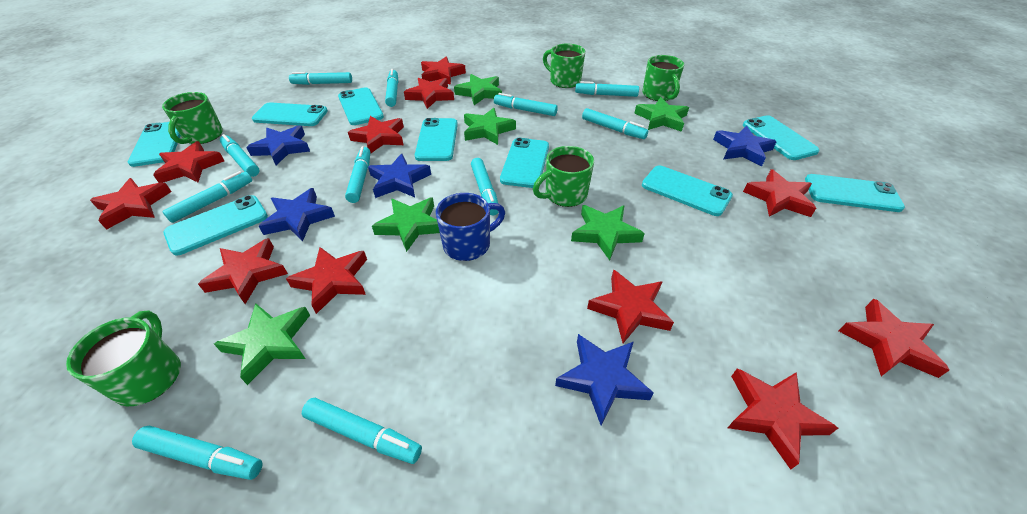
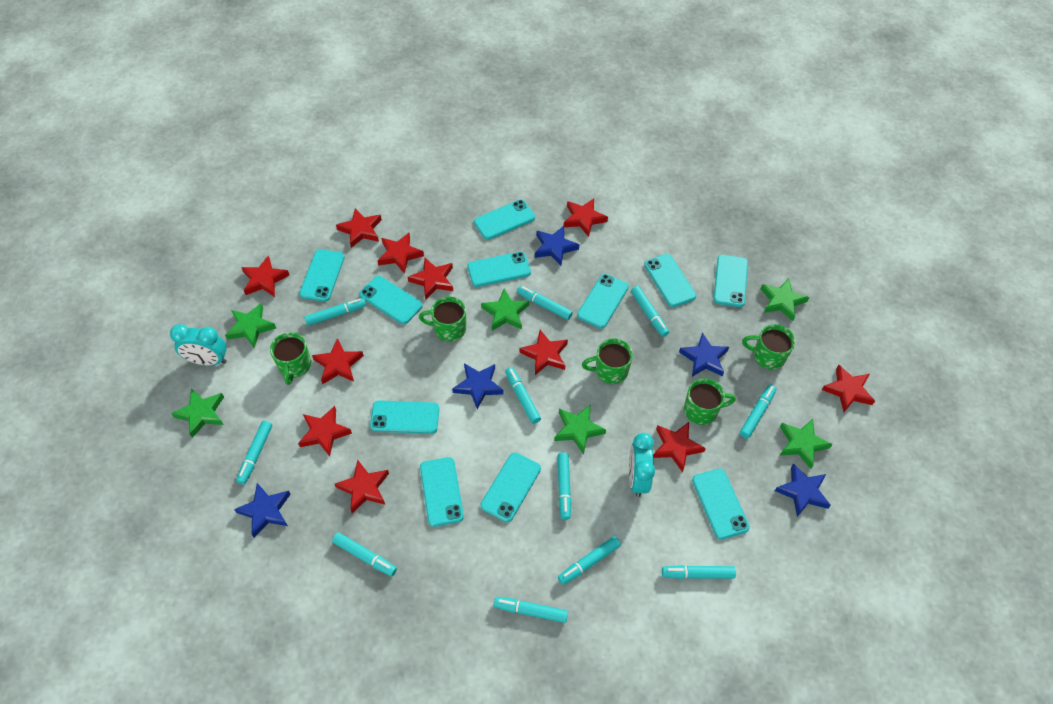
blue mug: 1 -> 0
turquoise clock: 0 -> 2
turquoise phone: 9 -> 11

